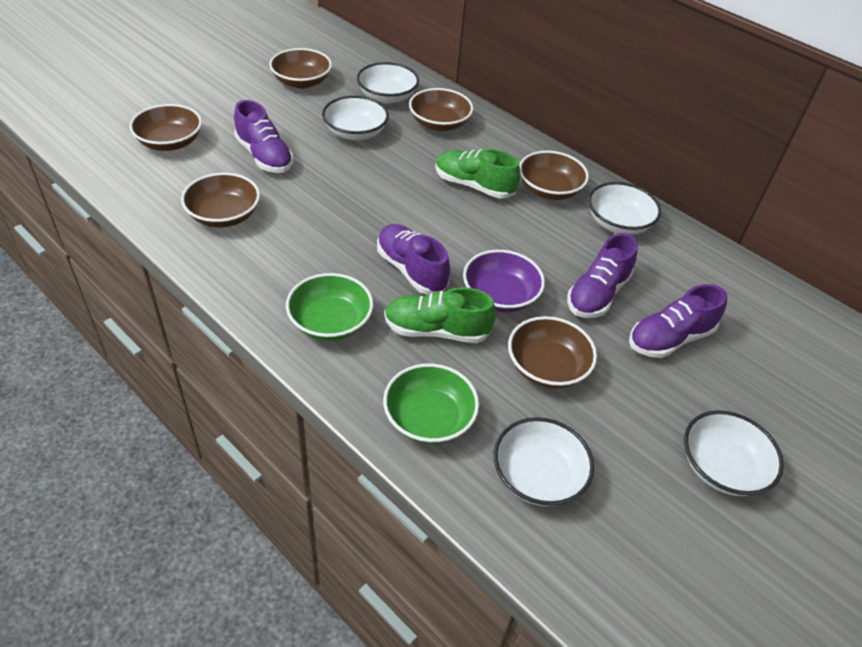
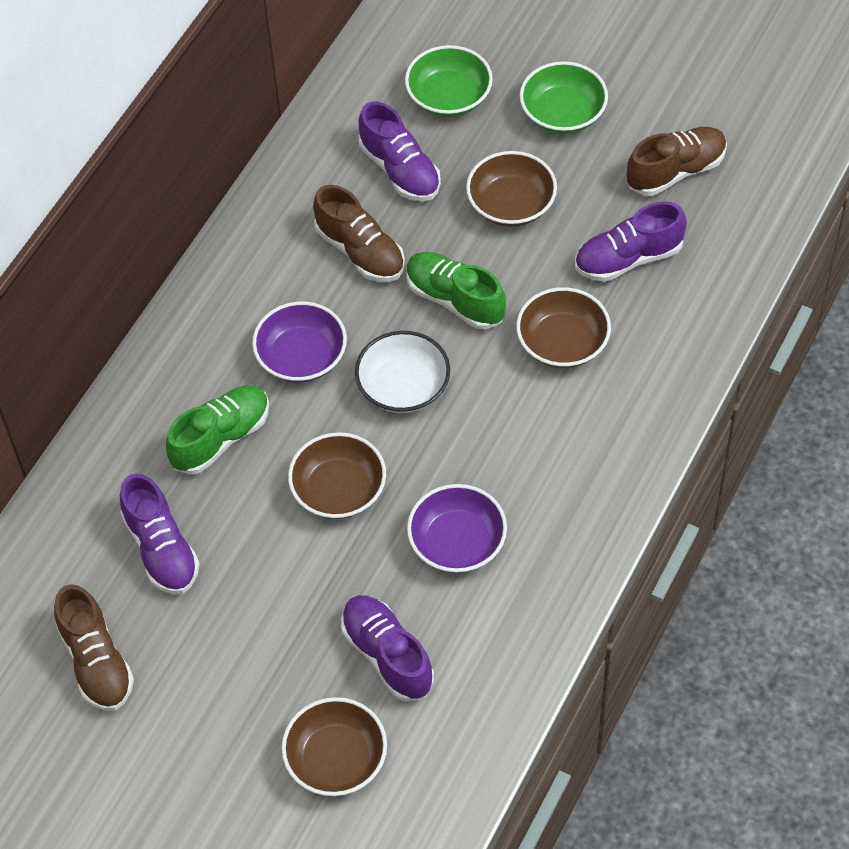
brown bowl: 6 -> 4
brown shoe: 0 -> 3
purple bowl: 1 -> 2
white bowl: 5 -> 1

